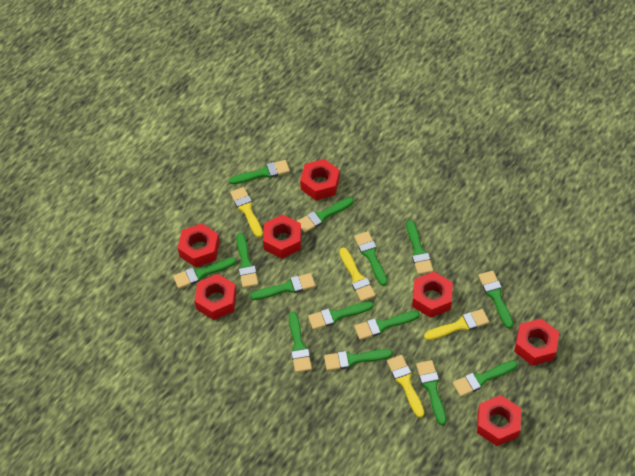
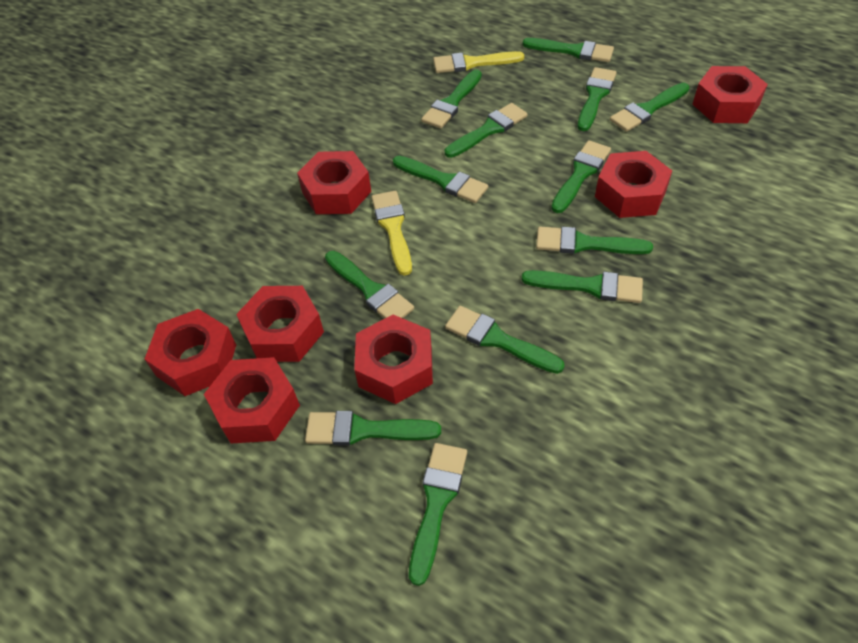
green brush: 14 -> 13
yellow brush: 4 -> 2

